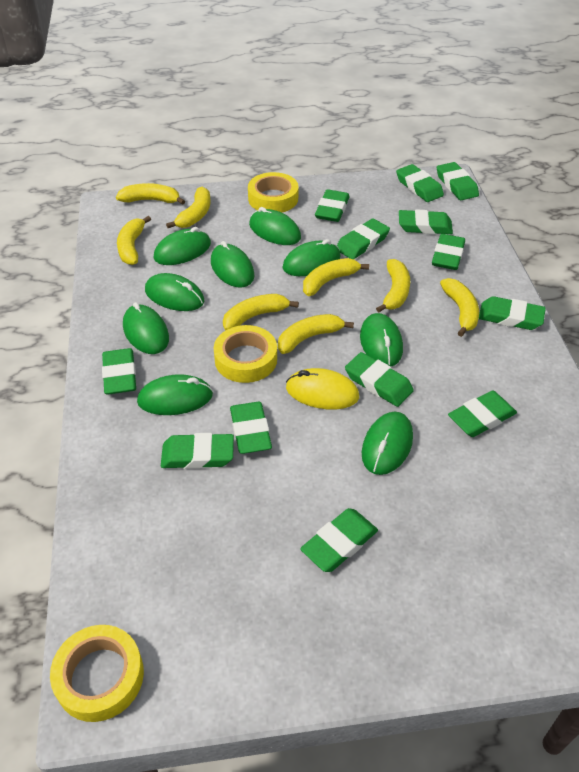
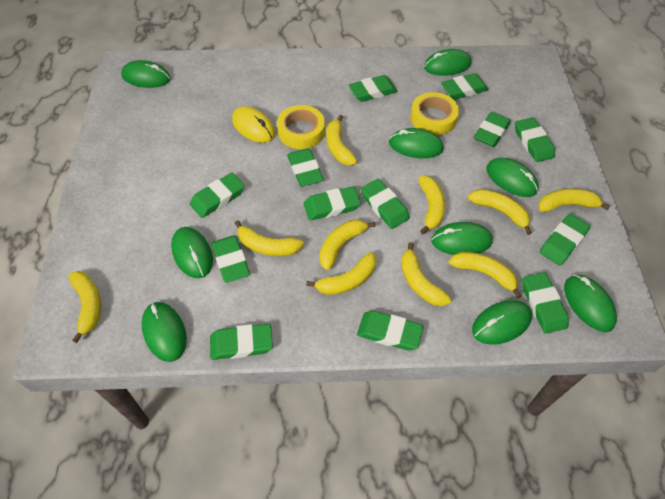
yellow banana: 8 -> 10
yellow tape: 3 -> 2

